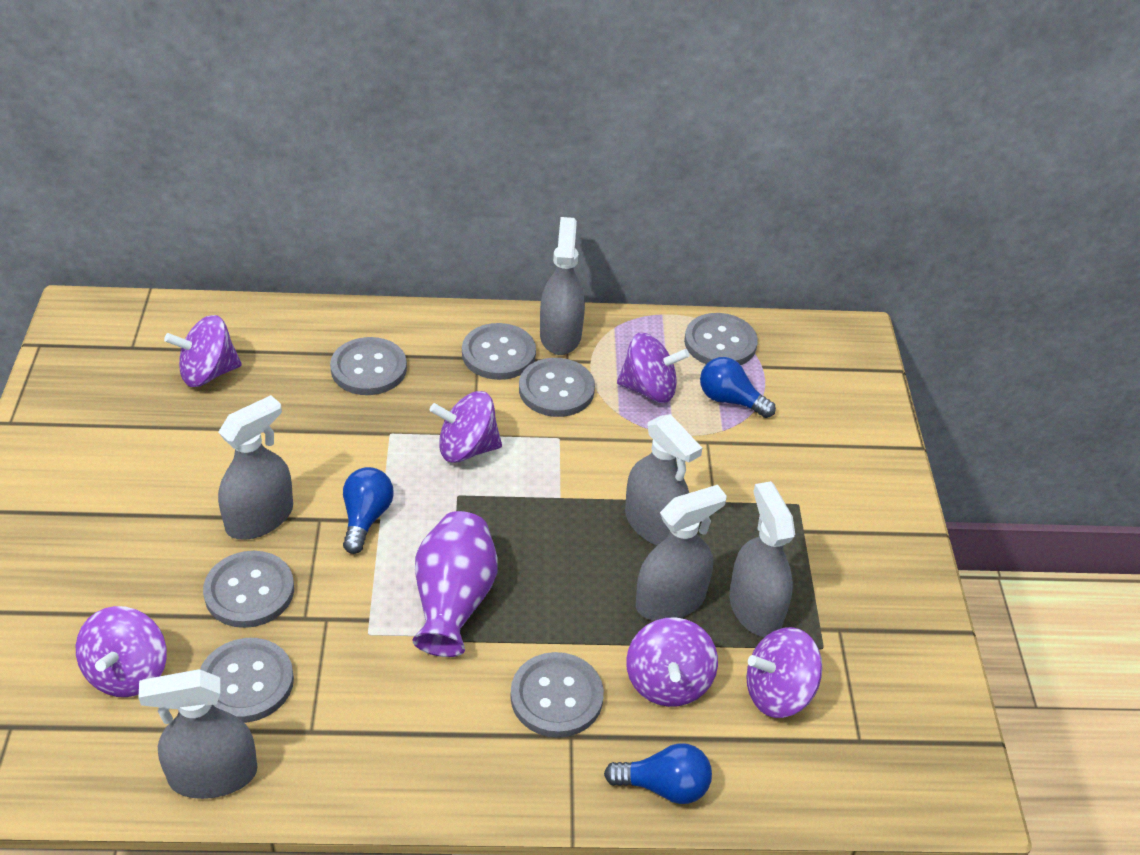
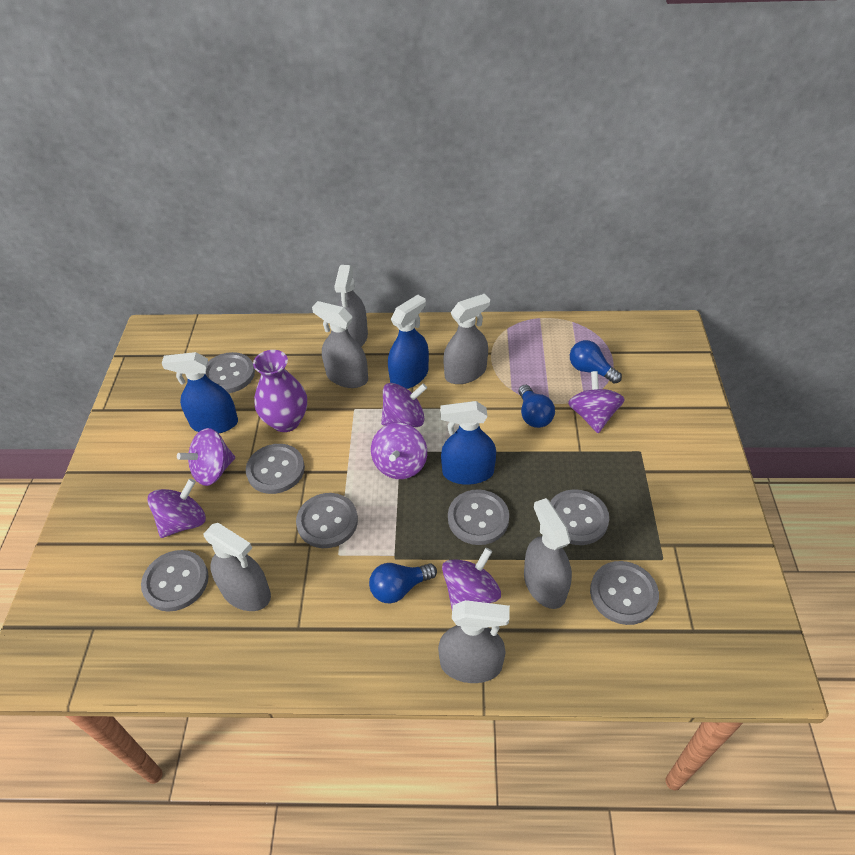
blue spray bottle: 0 -> 3

